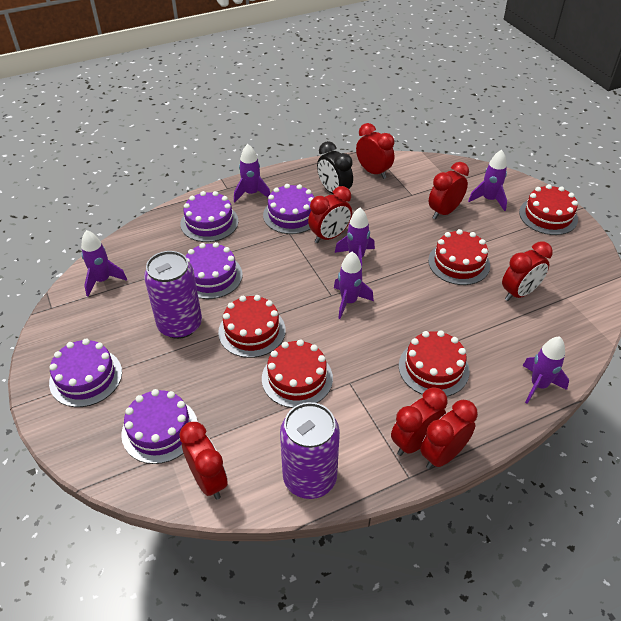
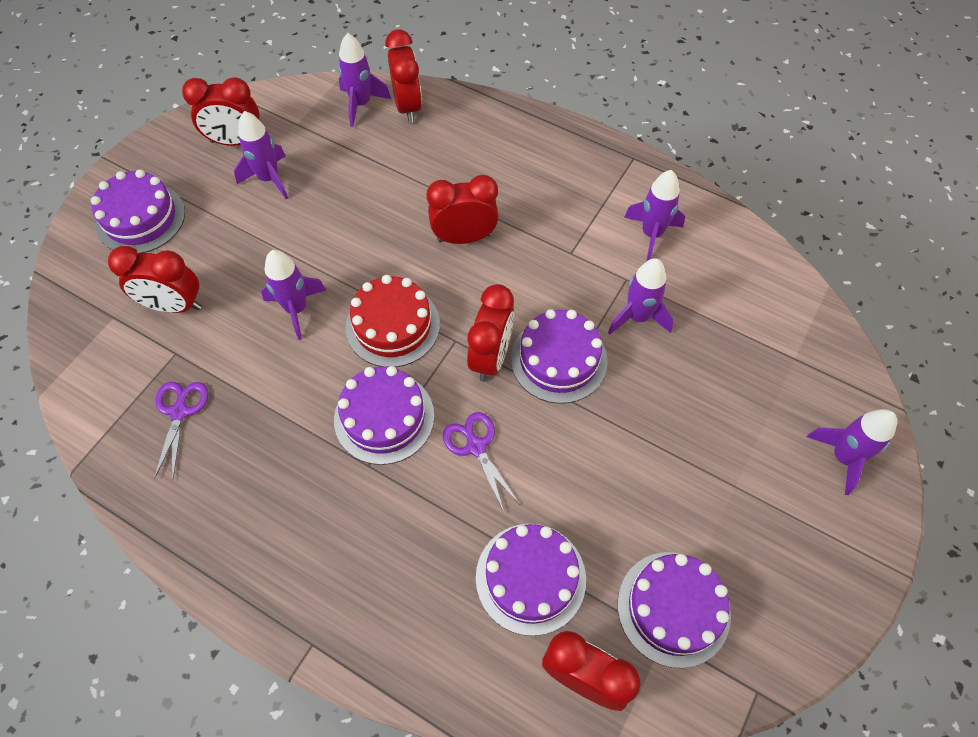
black clock: 1 -> 0
purple can: 2 -> 0
purple scissors: 0 -> 2
red cake: 5 -> 1
red clock: 7 -> 6

